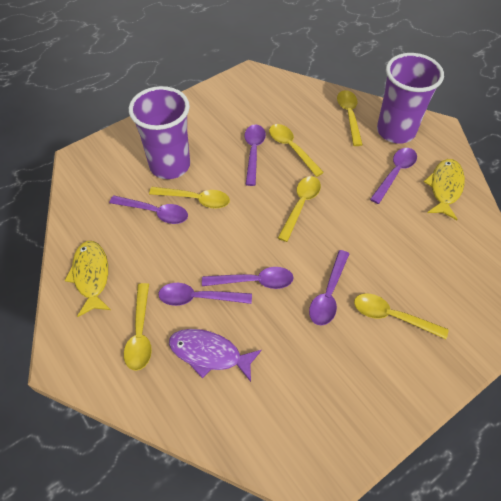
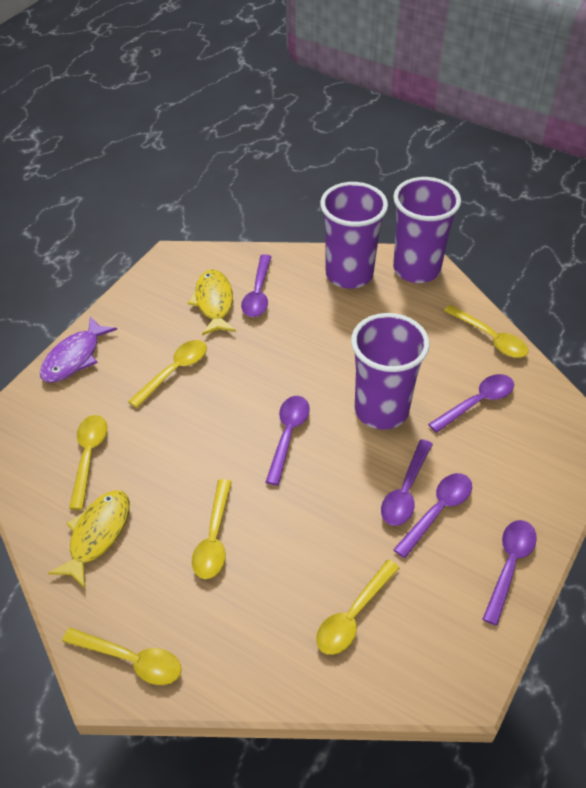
purple cup: 2 -> 3

